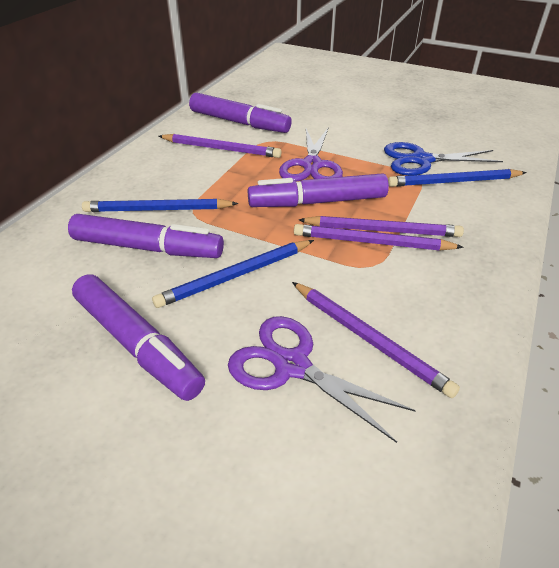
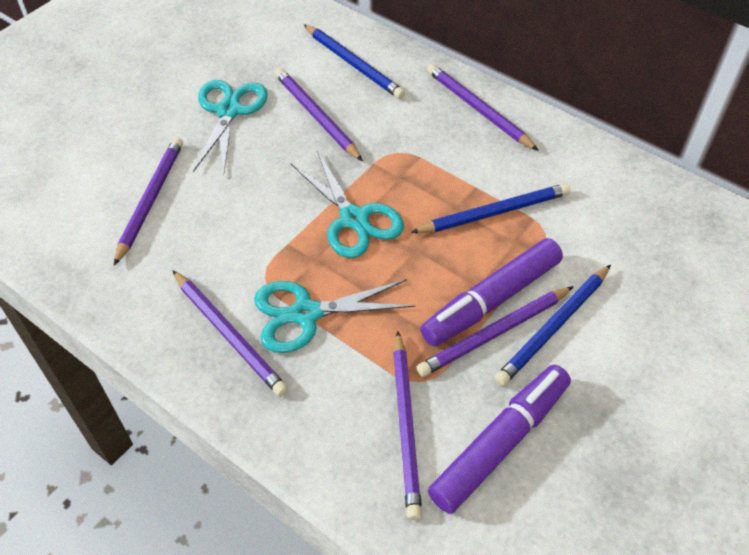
blue scissors: 1 -> 0
purple marker: 4 -> 2
purple pencil: 4 -> 6
purple scissors: 2 -> 0
turquoise scissors: 0 -> 3

